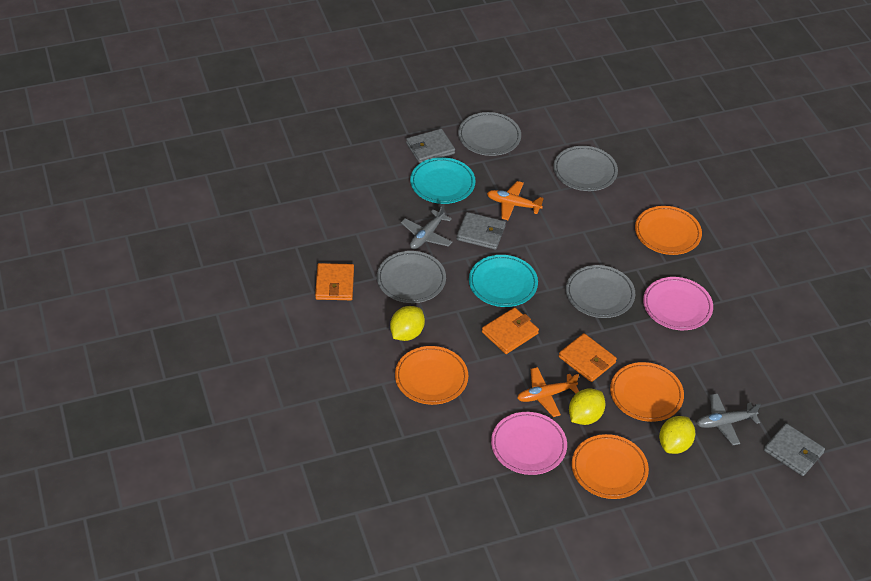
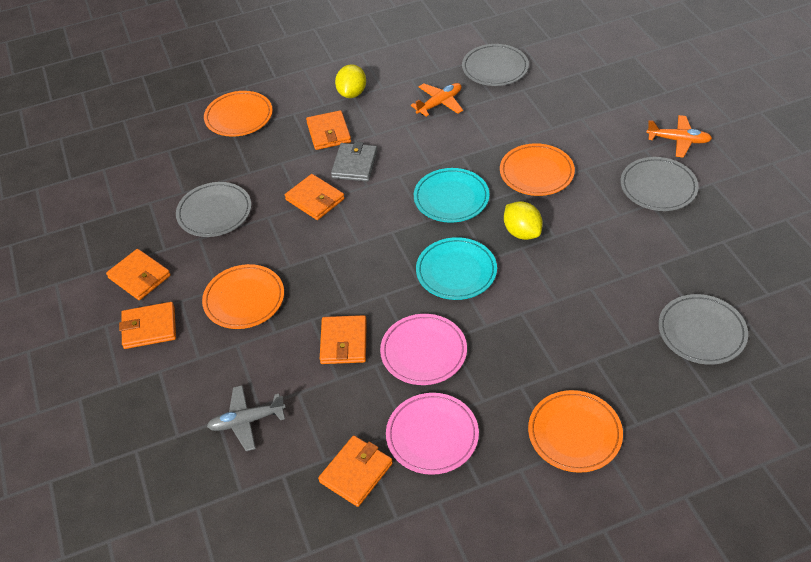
grey plane: 2 -> 1
grey wallet: 3 -> 1
orange wallet: 3 -> 6
yellow lemon: 3 -> 2

